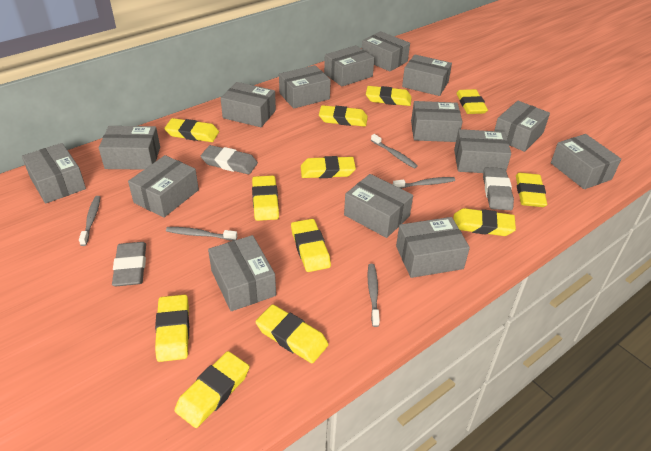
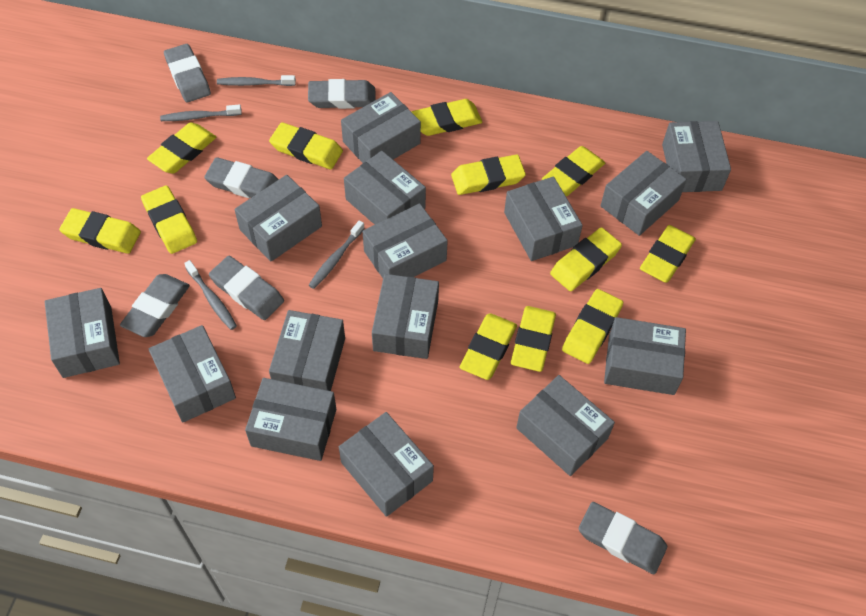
grey eraser: 3 -> 6
grey toothbrush: 5 -> 4

